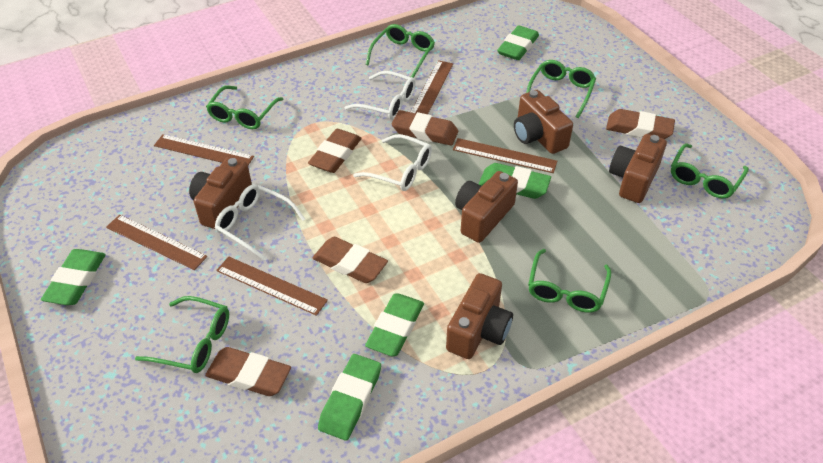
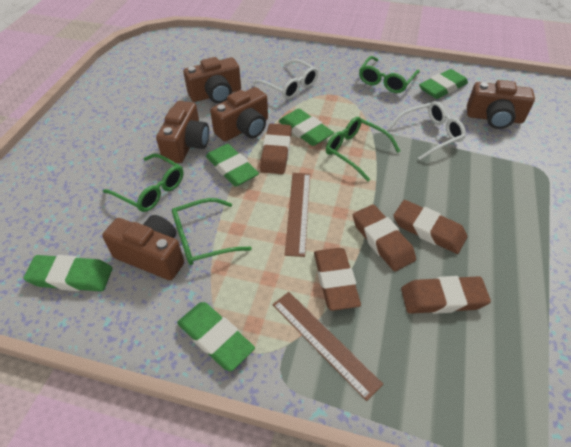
brown ruler: 5 -> 2
green glasses: 6 -> 4
white glasses: 3 -> 2

